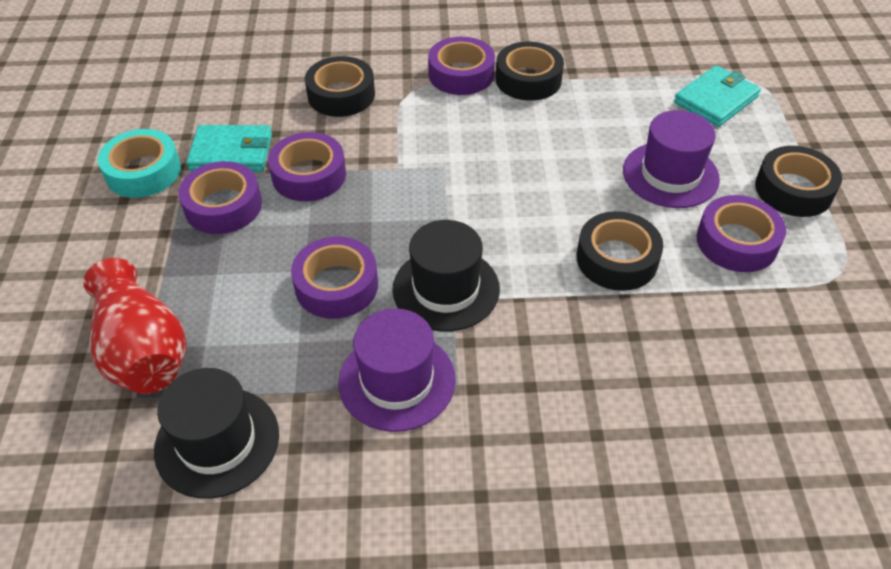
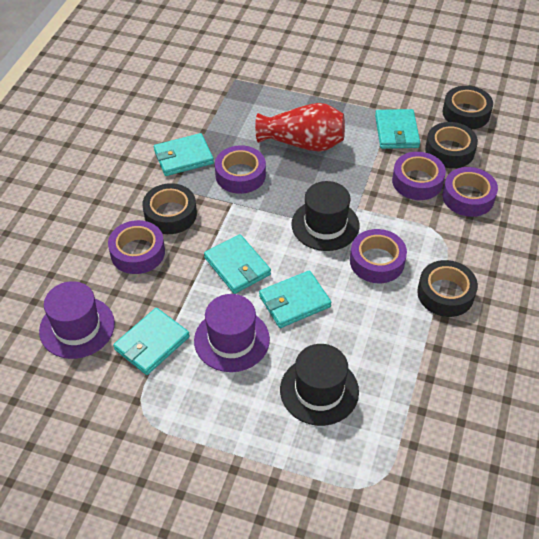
turquoise tape: 1 -> 0
turquoise wallet: 2 -> 5

